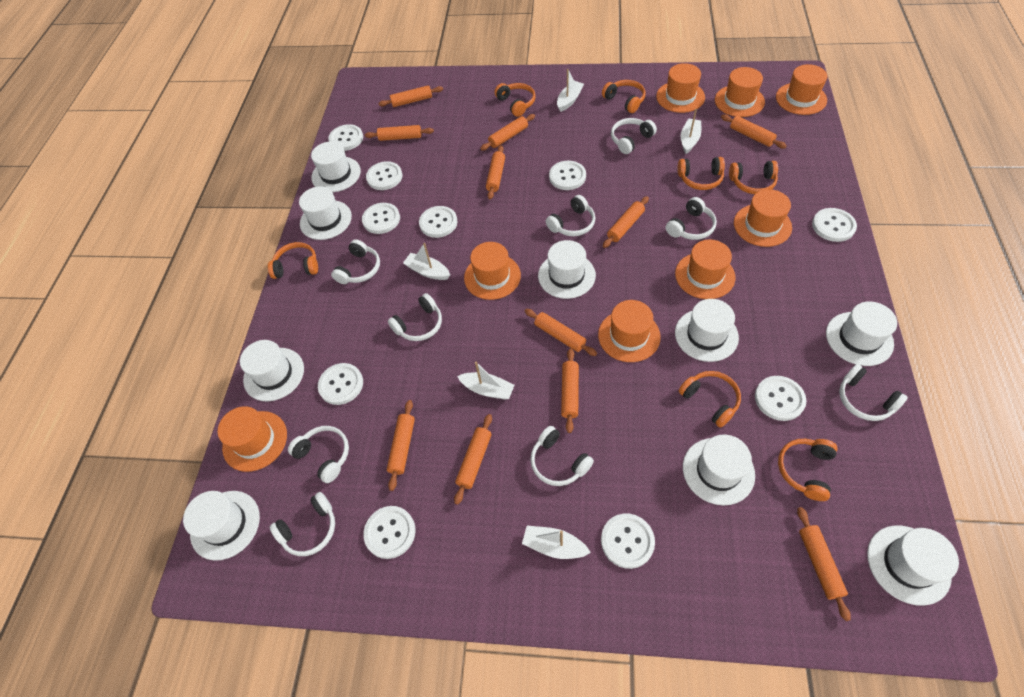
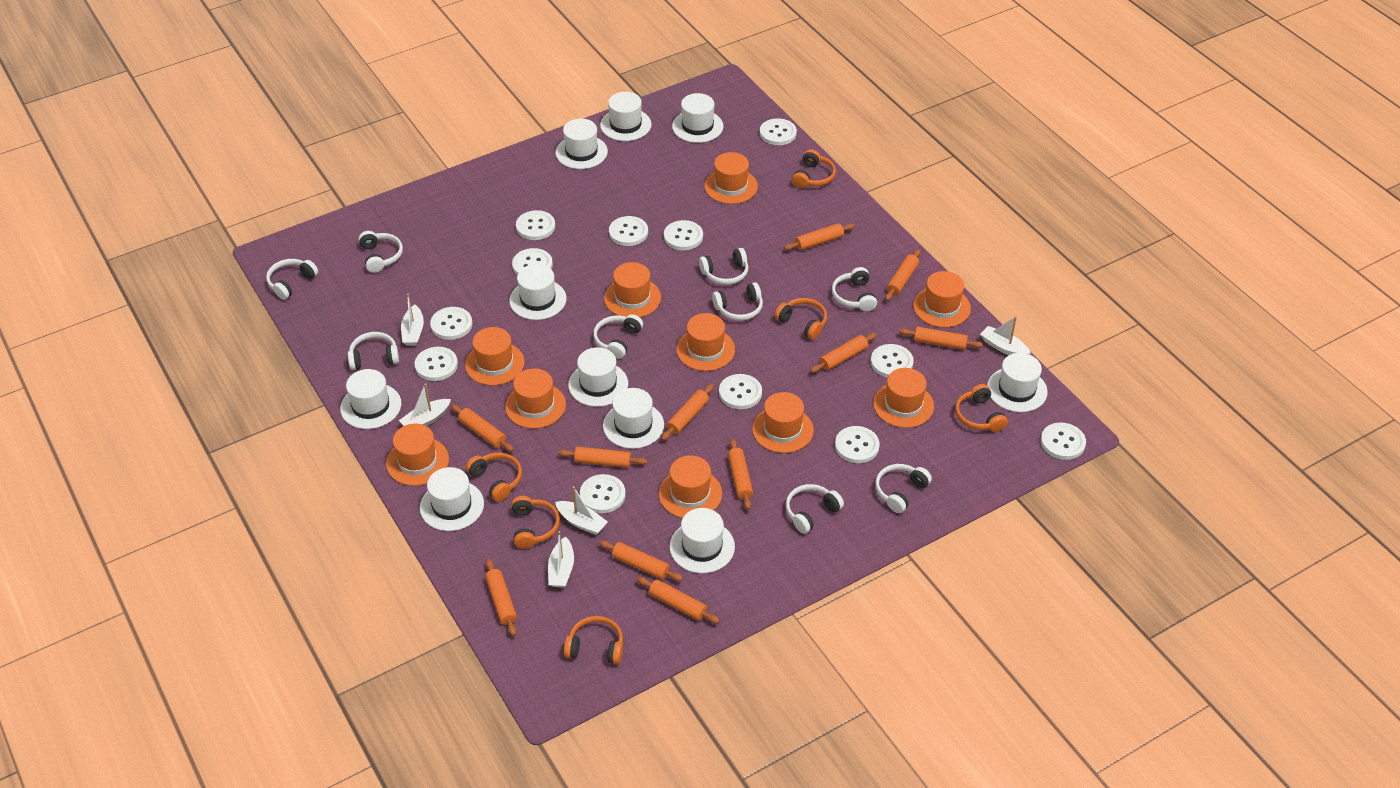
orange hat: 8 -> 10
orange headphones: 7 -> 6
white button: 10 -> 12
white hat: 9 -> 10

